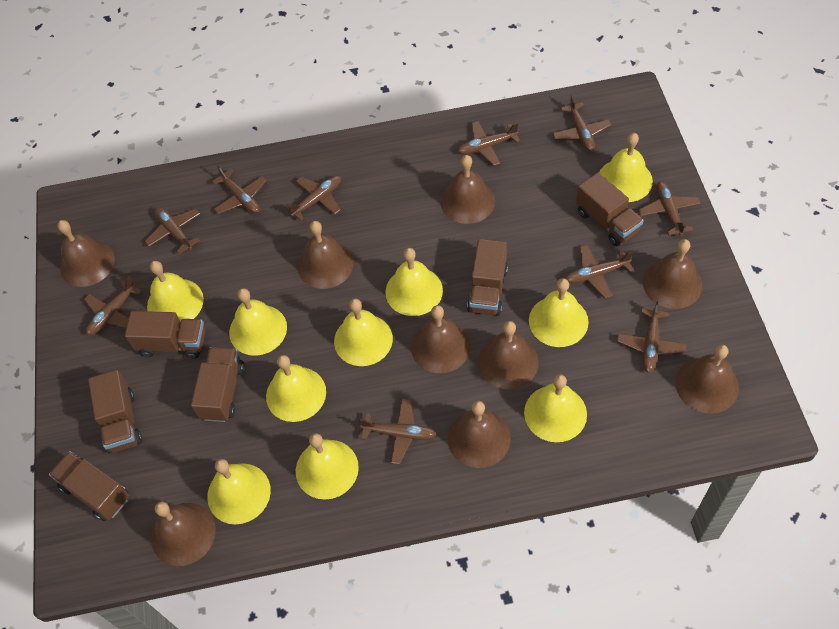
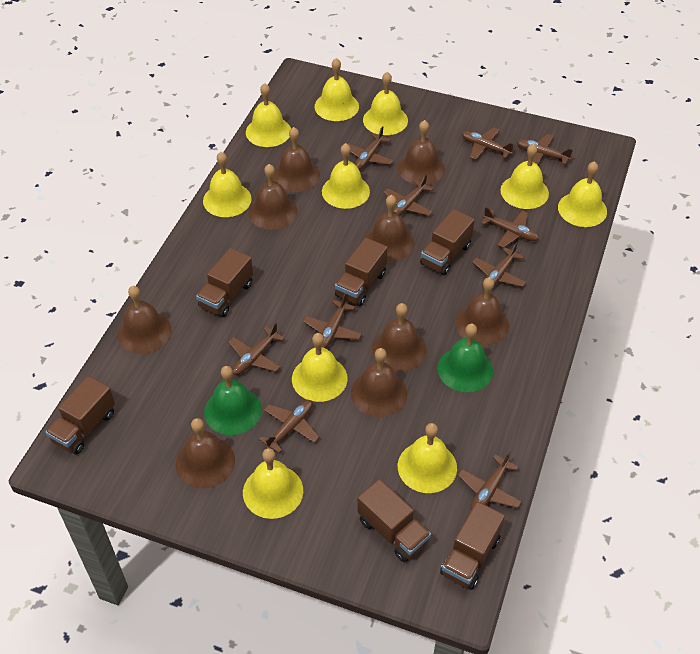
green bell: 0 -> 2

